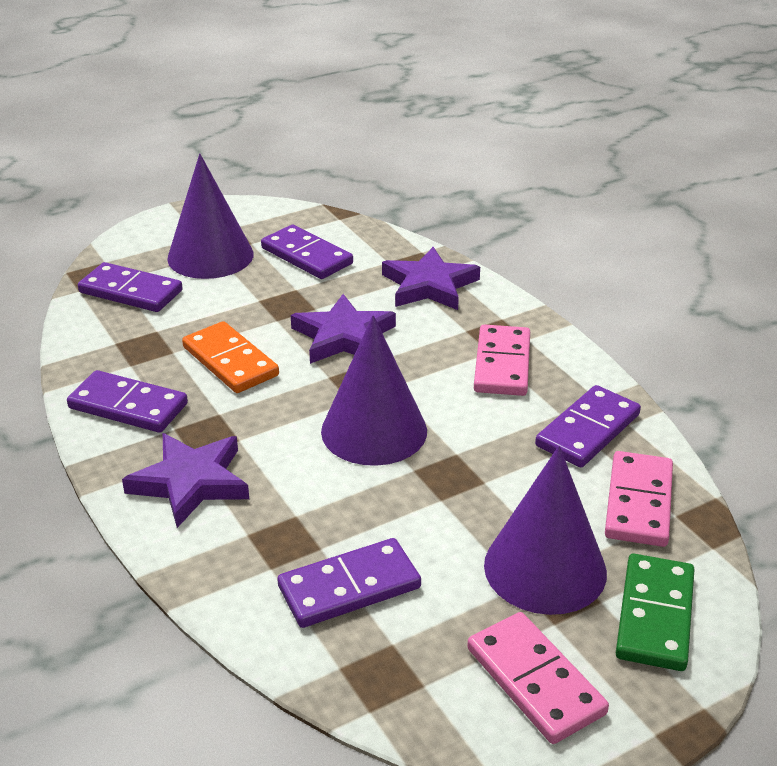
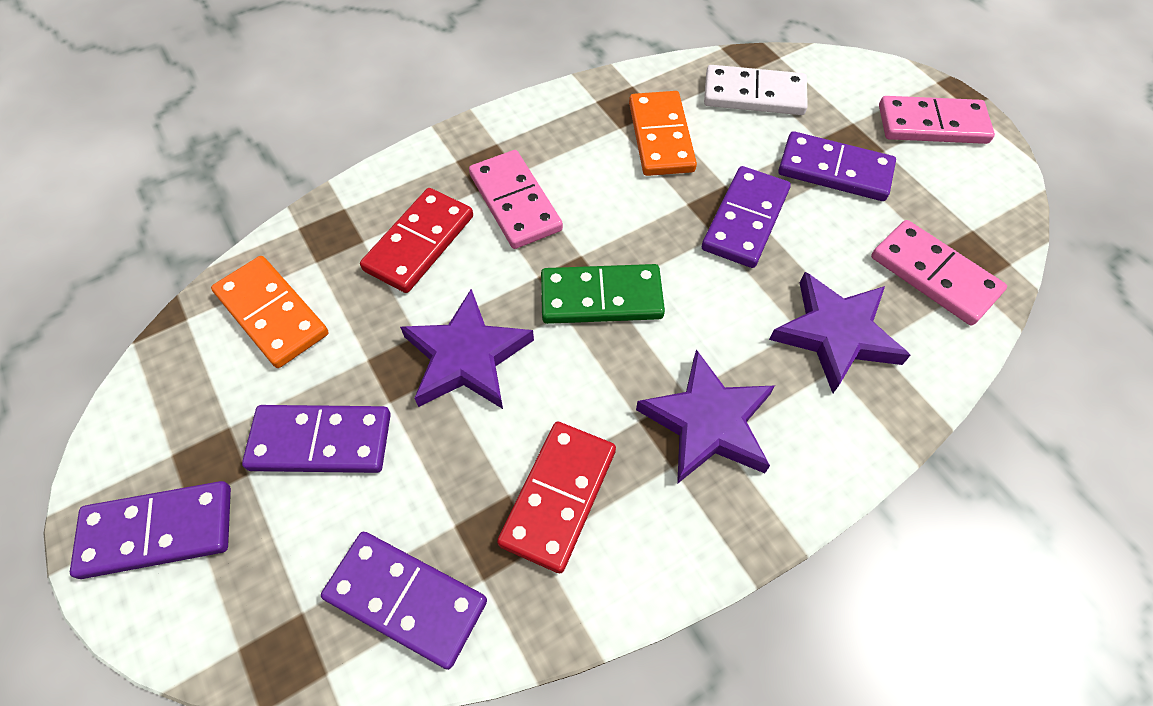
orange domino: 1 -> 2
purple cone: 3 -> 0
red domino: 0 -> 2
white domino: 0 -> 1

